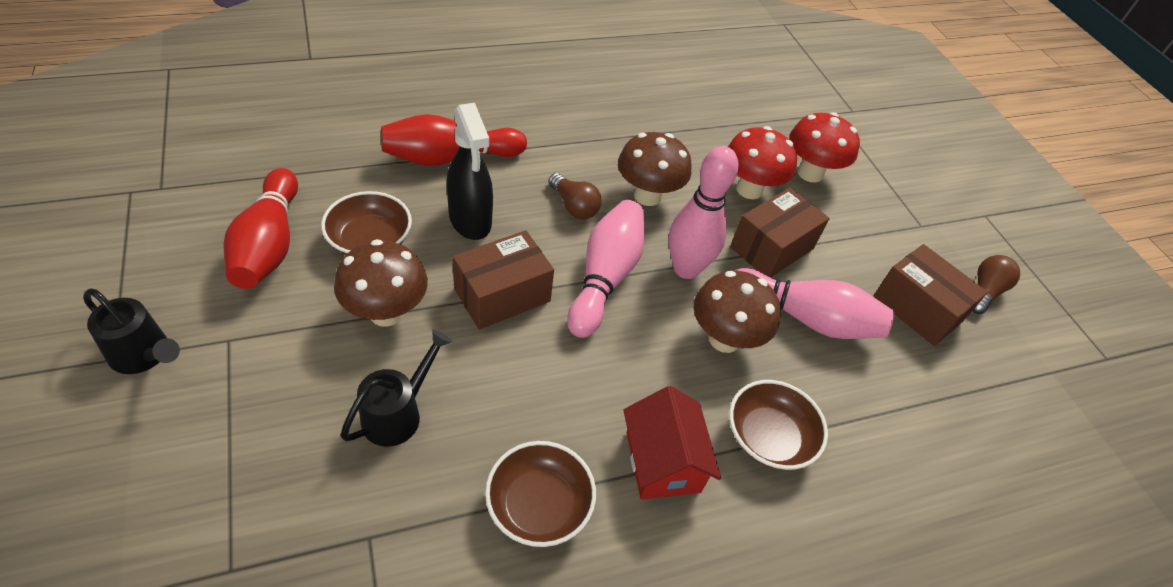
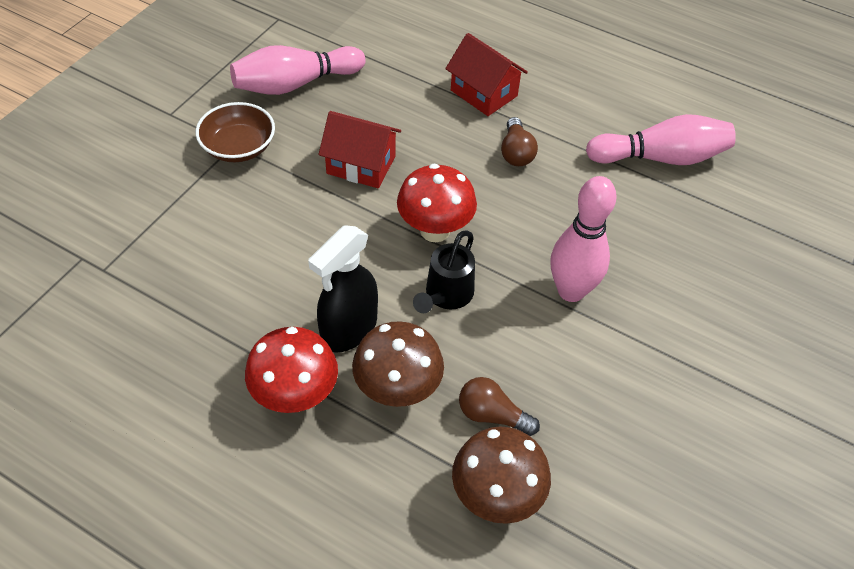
black watering can: 2 -> 1
brown bowl: 3 -> 1
brown box: 3 -> 0
brown mushroom: 3 -> 2
red bowling pin: 2 -> 0
red house: 1 -> 2

